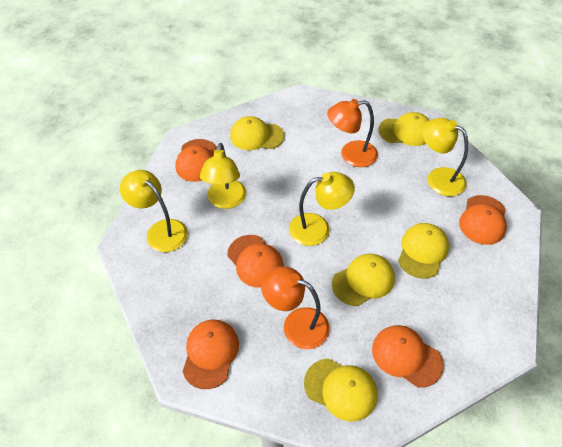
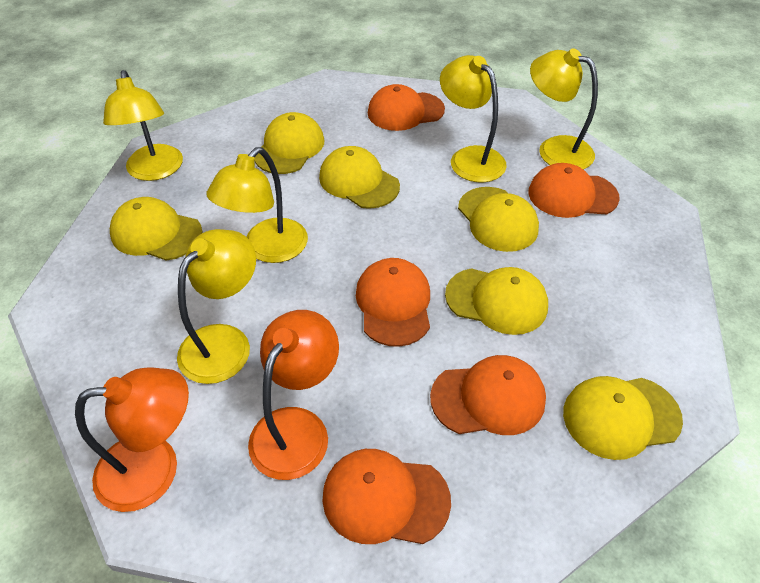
yellow cap: 5 -> 6
yellow lamp: 4 -> 5

